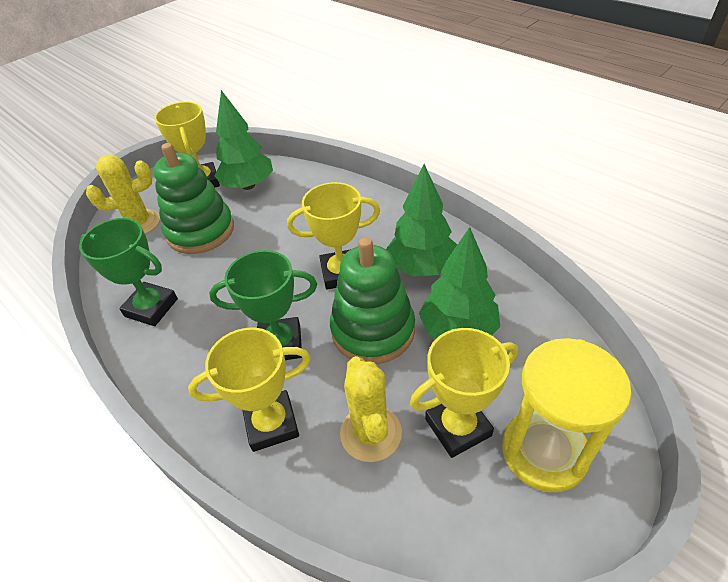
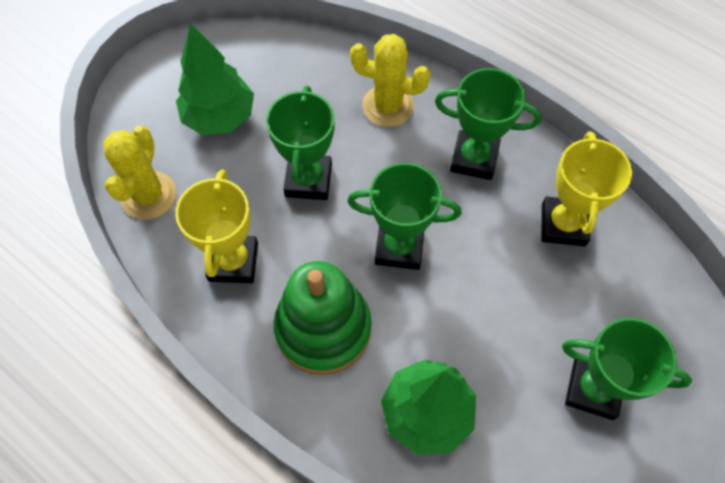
green stacking toy: 2 -> 1
green tree: 3 -> 2
green trophy: 2 -> 4
yellow hourglass: 1 -> 0
yellow trophy: 4 -> 2

